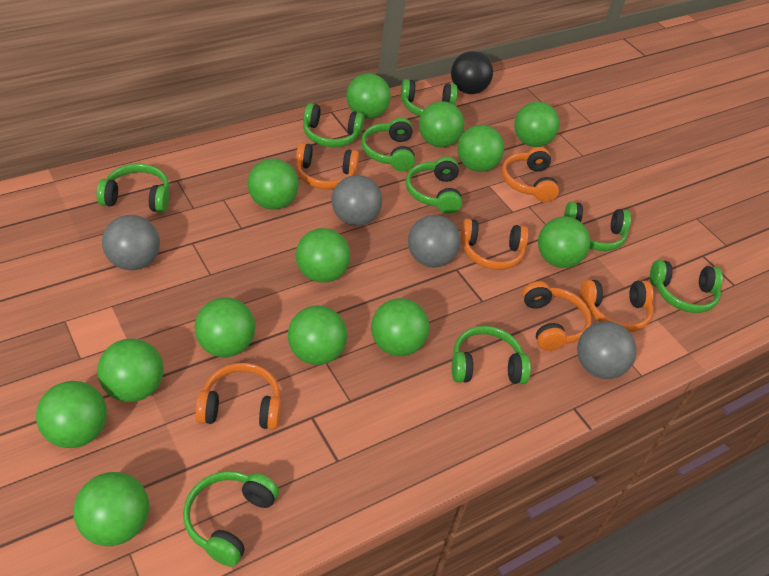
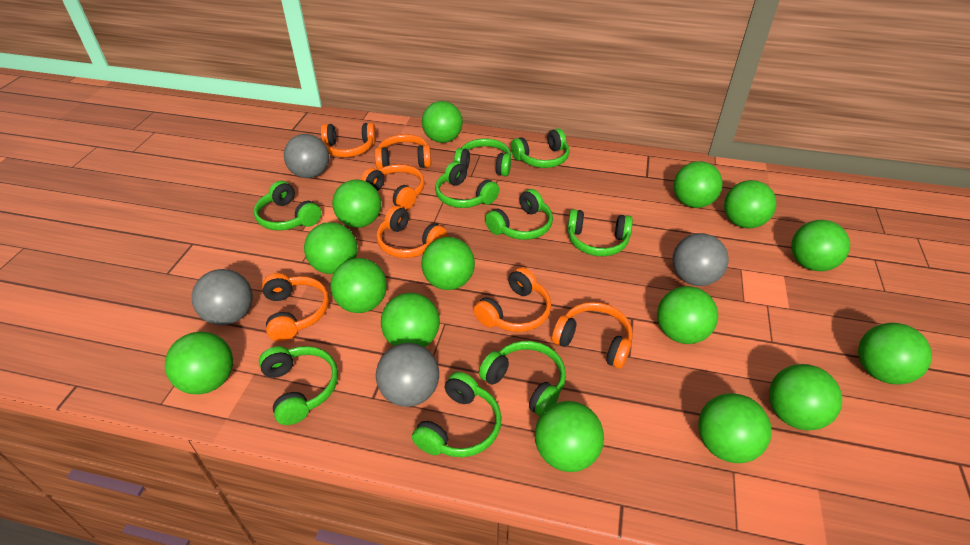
black ball: 1 -> 0
green ball: 13 -> 15
orange headphones: 6 -> 7

